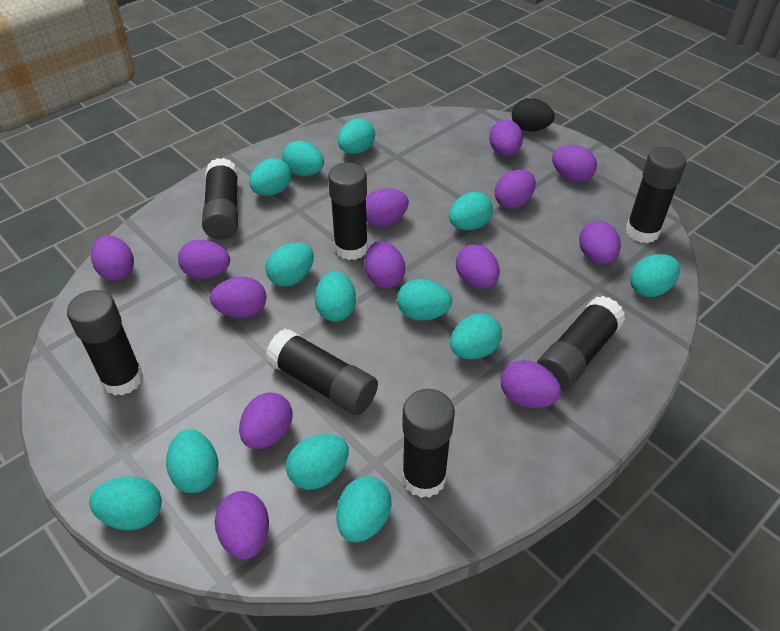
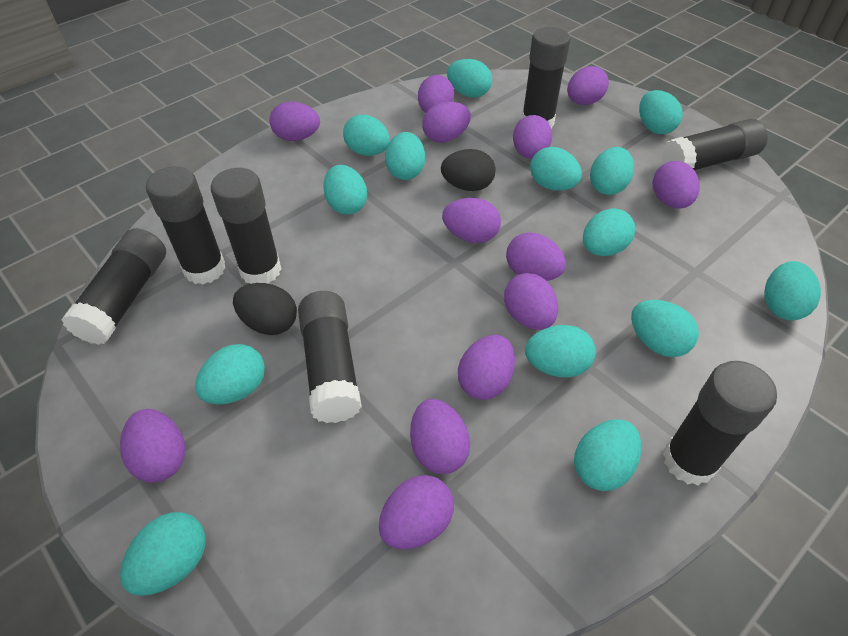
black egg: 1 -> 2
turquoise egg: 13 -> 14

